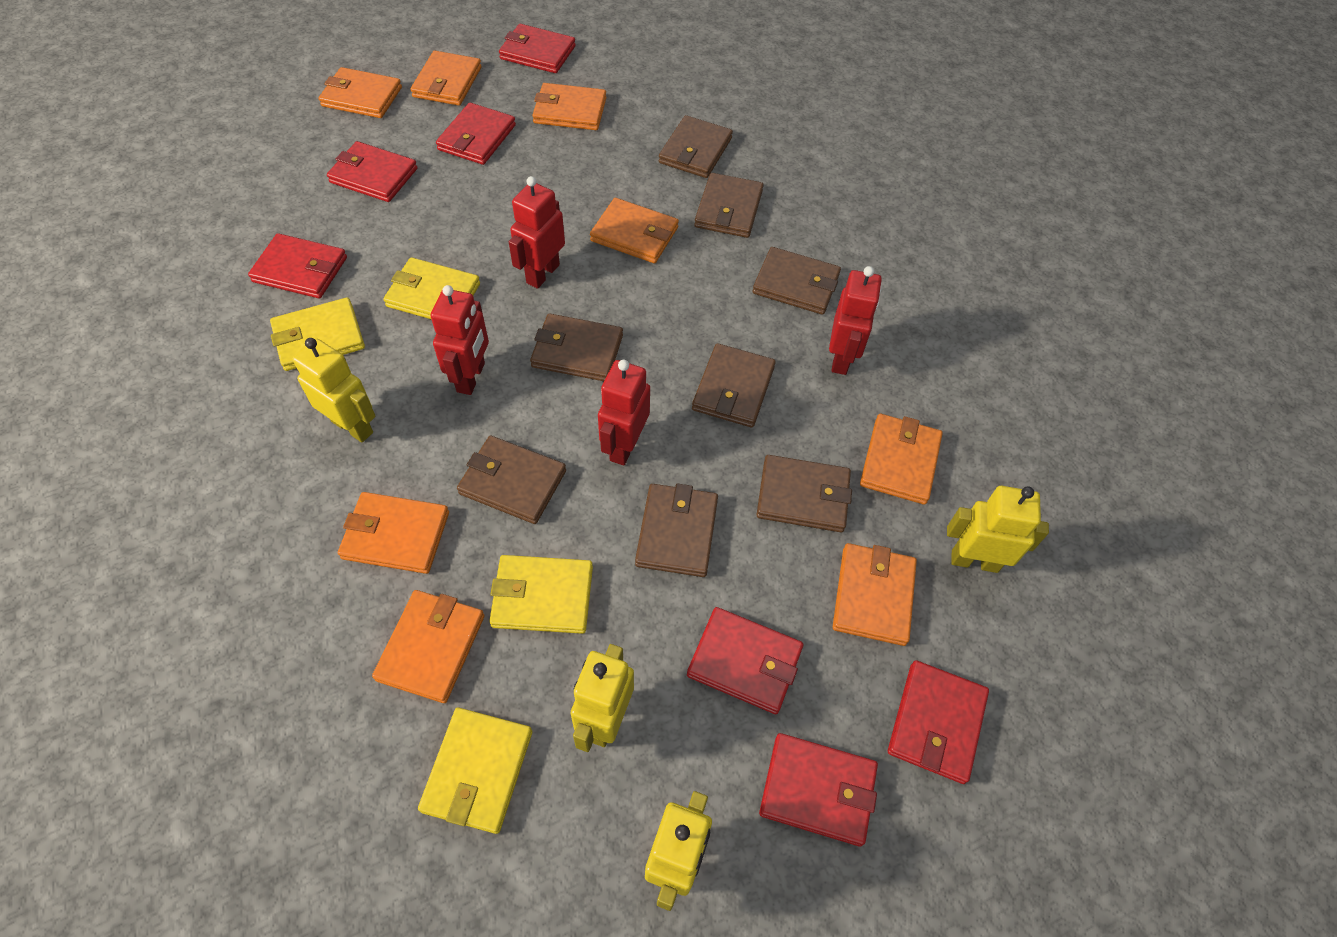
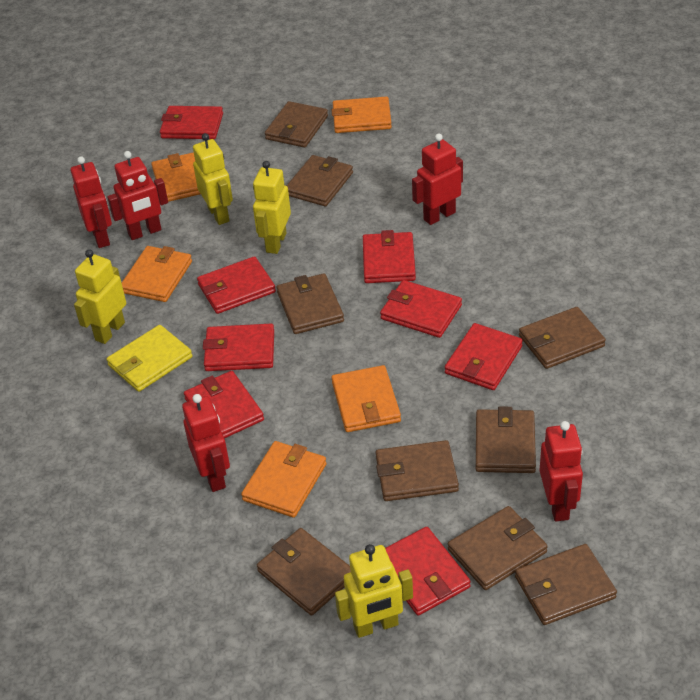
brown wallet: 8 -> 9
orange wallet: 8 -> 5
red robot: 4 -> 5
red wallet: 7 -> 8
yellow wallet: 4 -> 1

